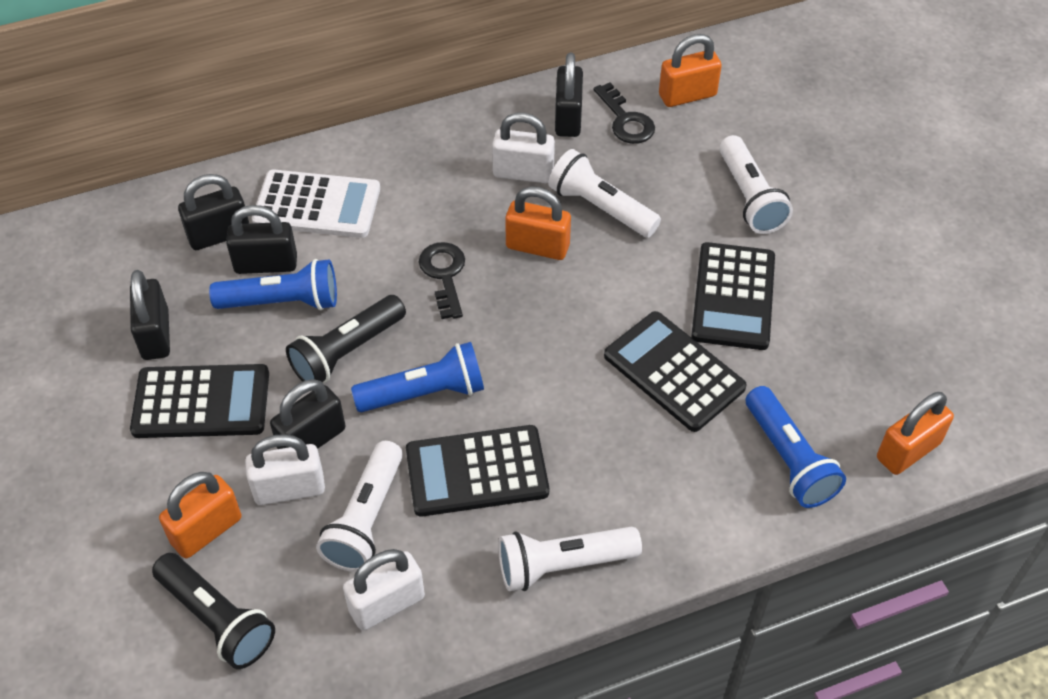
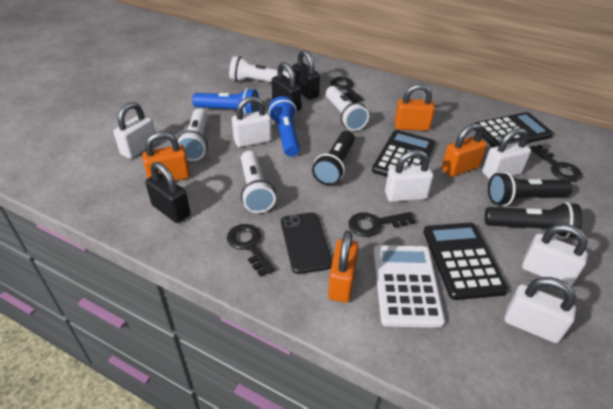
black calculator: 4 -> 3
black flashlight: 2 -> 3
black key: 2 -> 4
black padlock: 5 -> 3
black phone: 0 -> 1
blue flashlight: 3 -> 2
white padlock: 3 -> 6

